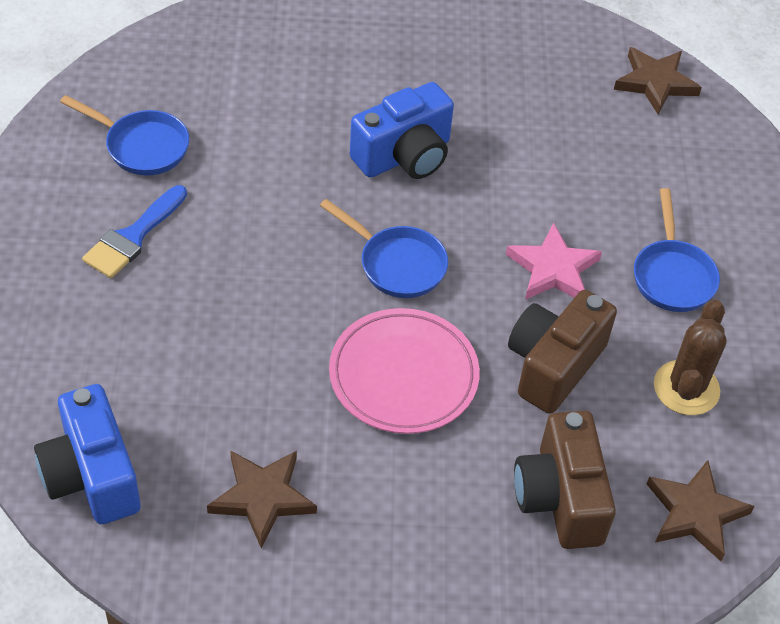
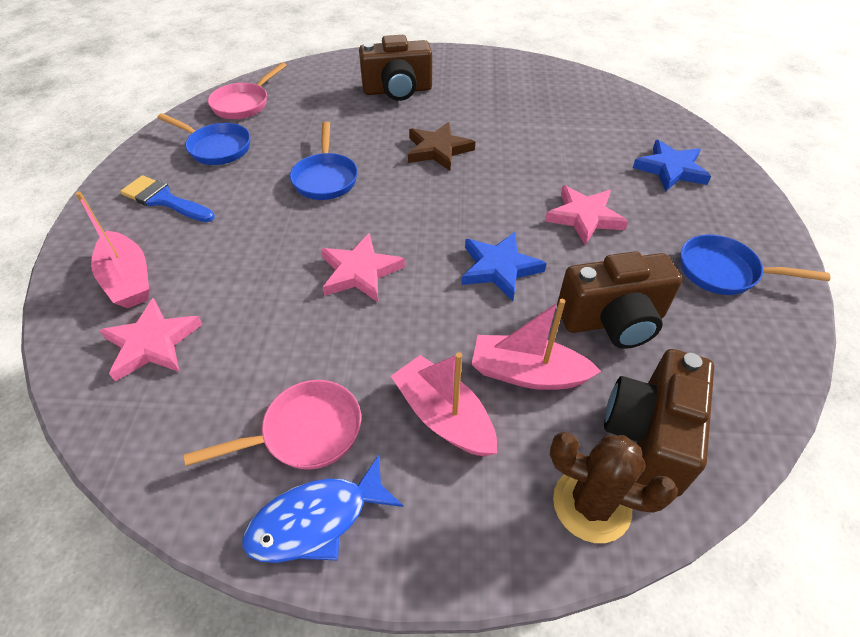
blue camera: 2 -> 0
blue fish: 0 -> 1
blue star: 0 -> 2
brown camera: 2 -> 3
brown star: 3 -> 1
pink boat: 0 -> 3
pink pan: 0 -> 2
pink plate: 1 -> 0
pink star: 1 -> 3

